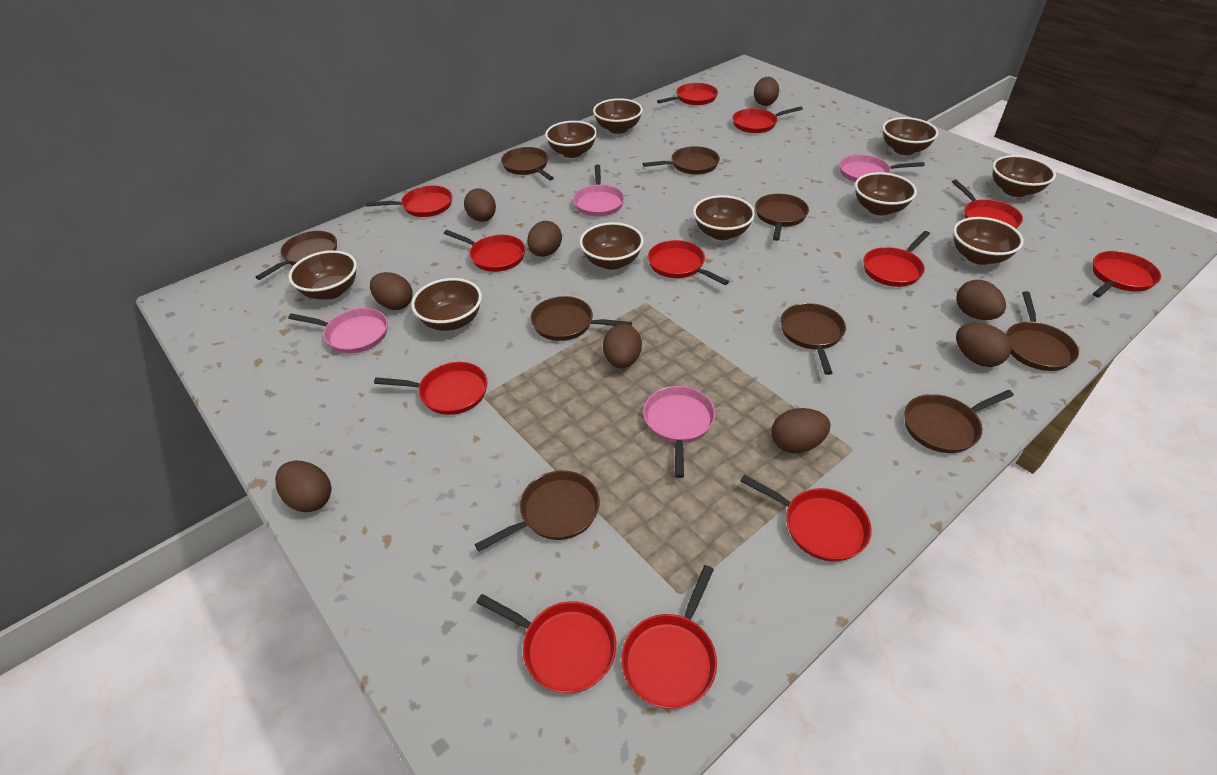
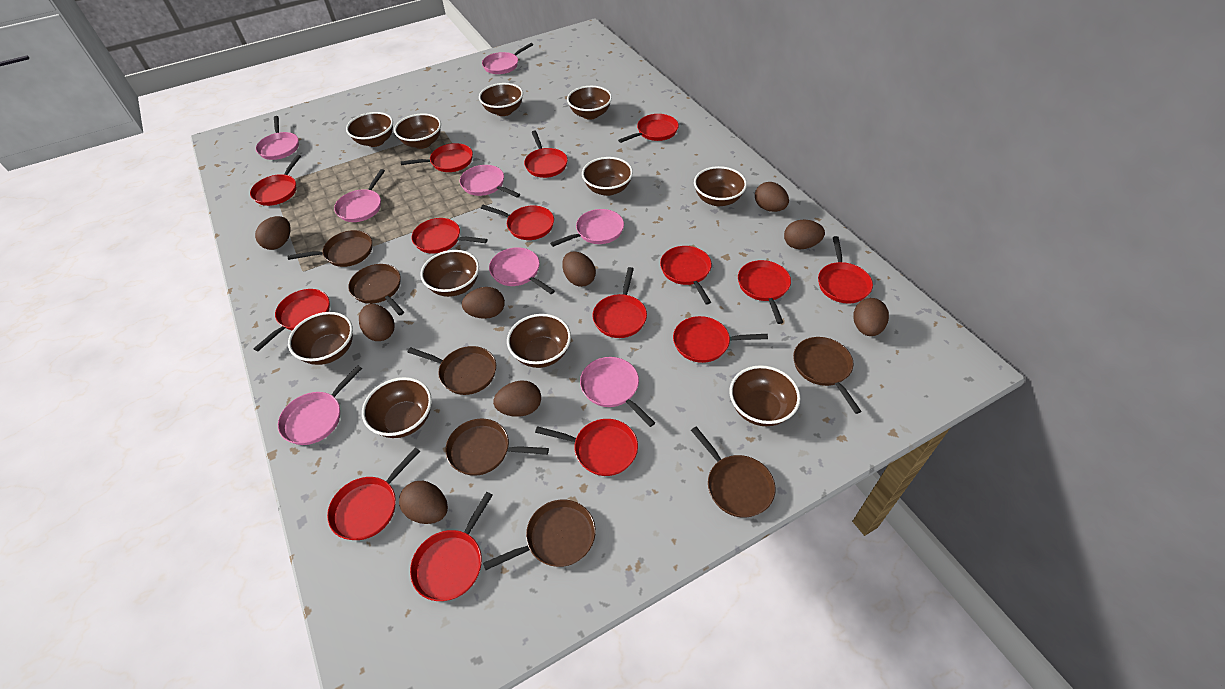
brown bowl: 10 -> 11
brown pan: 9 -> 7
pink pan: 4 -> 8
red pan: 12 -> 15

